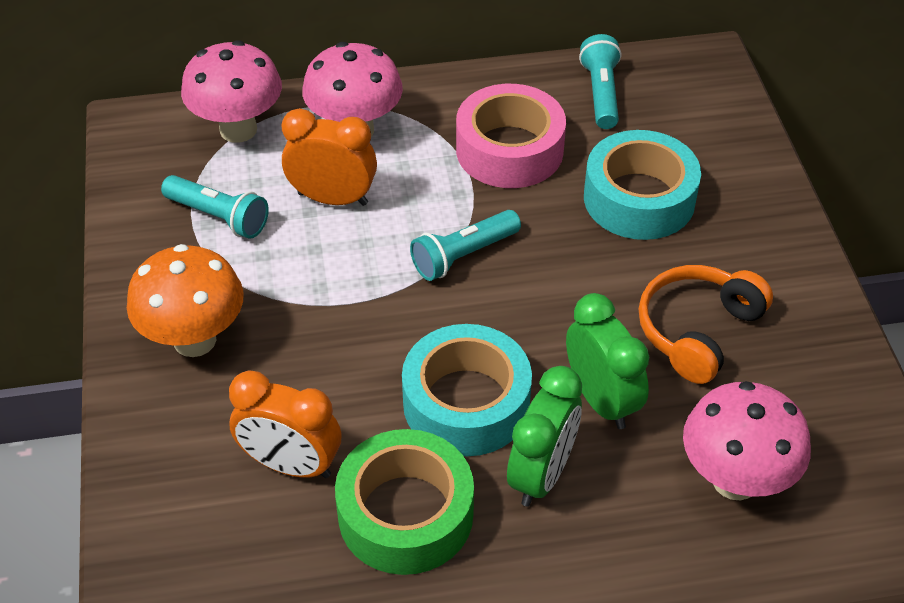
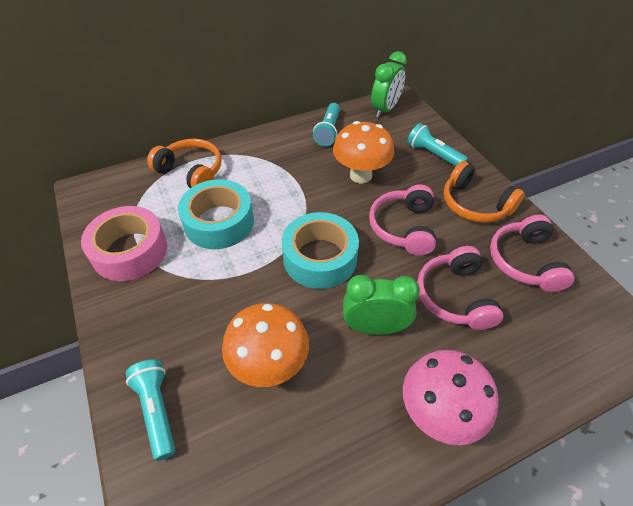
green tape: 1 -> 0
orange clock: 2 -> 0
orange headphones: 1 -> 2
orange mushroom: 1 -> 2
pink headphones: 0 -> 3
pink mushroom: 3 -> 1

